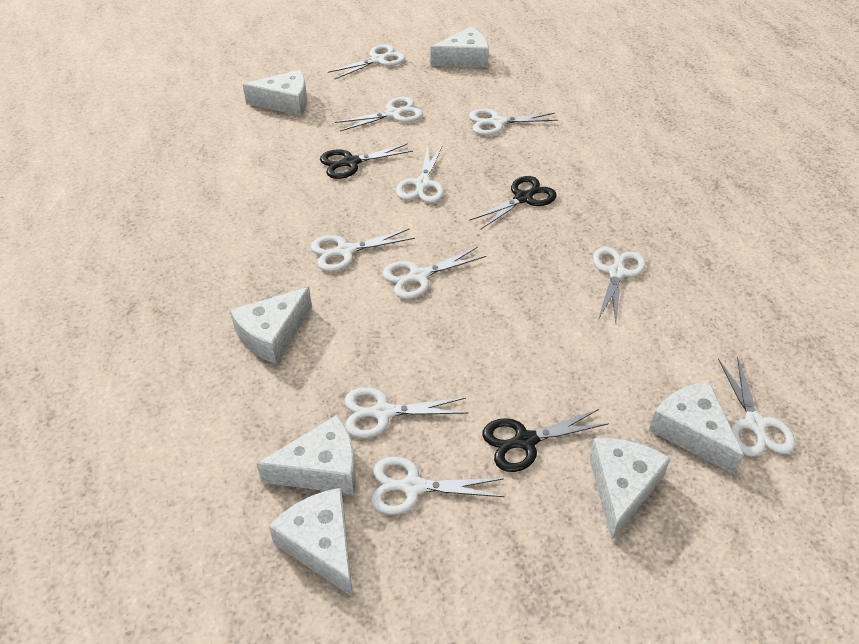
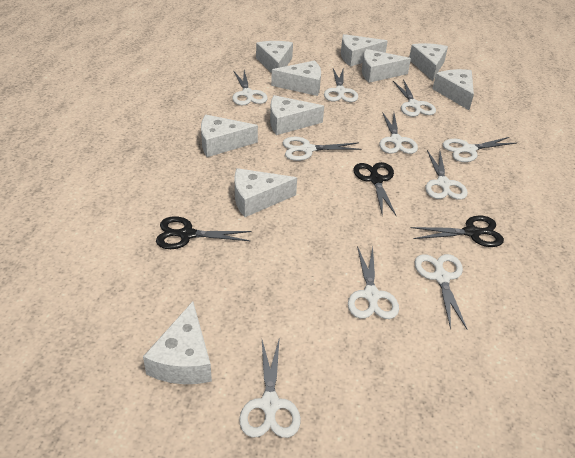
white cheese: 7 -> 10

